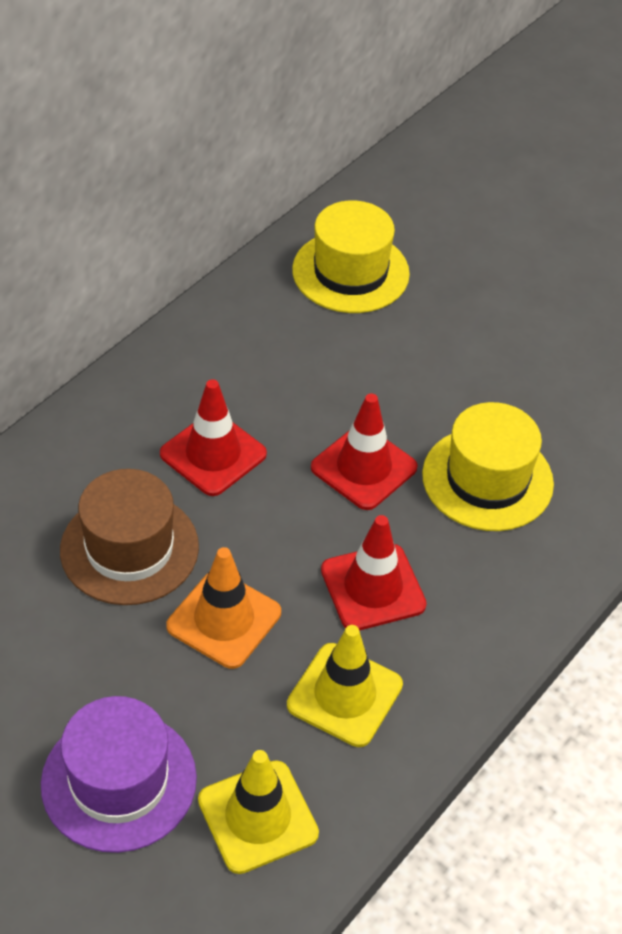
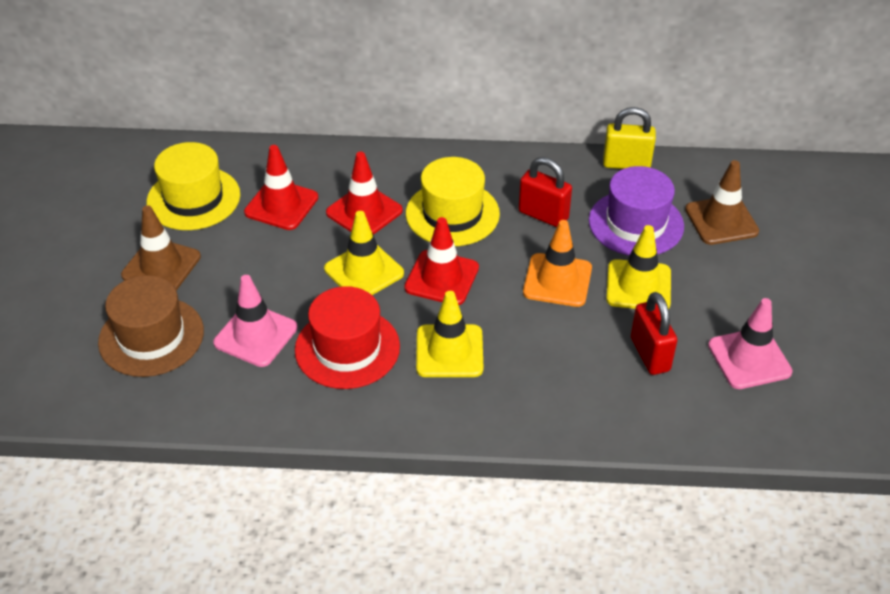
brown traffic cone: 0 -> 2
pink traffic cone: 0 -> 2
red hat: 0 -> 1
red padlock: 0 -> 2
yellow padlock: 0 -> 1
yellow traffic cone: 2 -> 3

